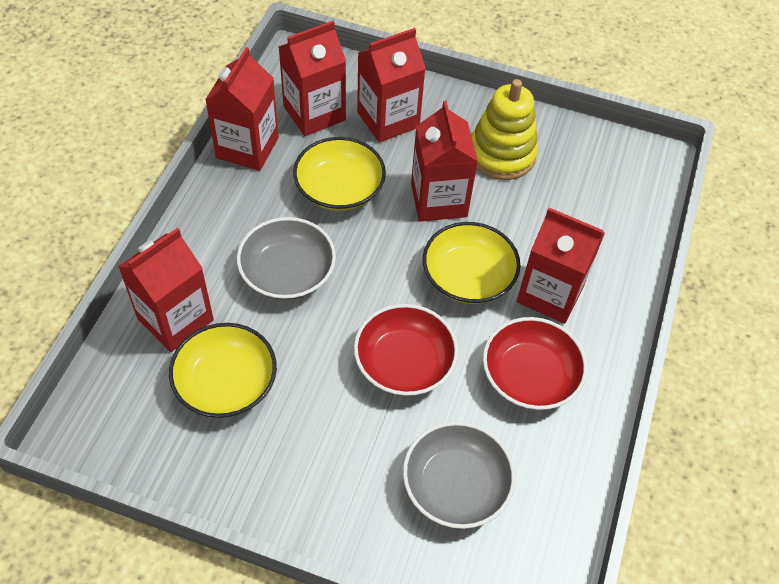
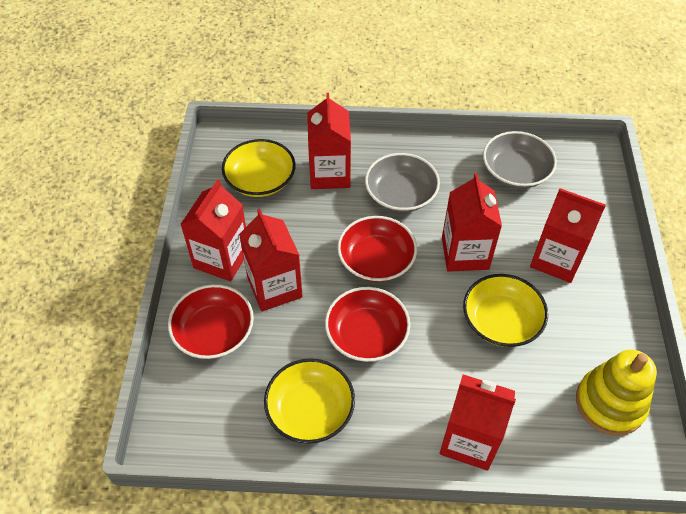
red bowl: 2 -> 3

